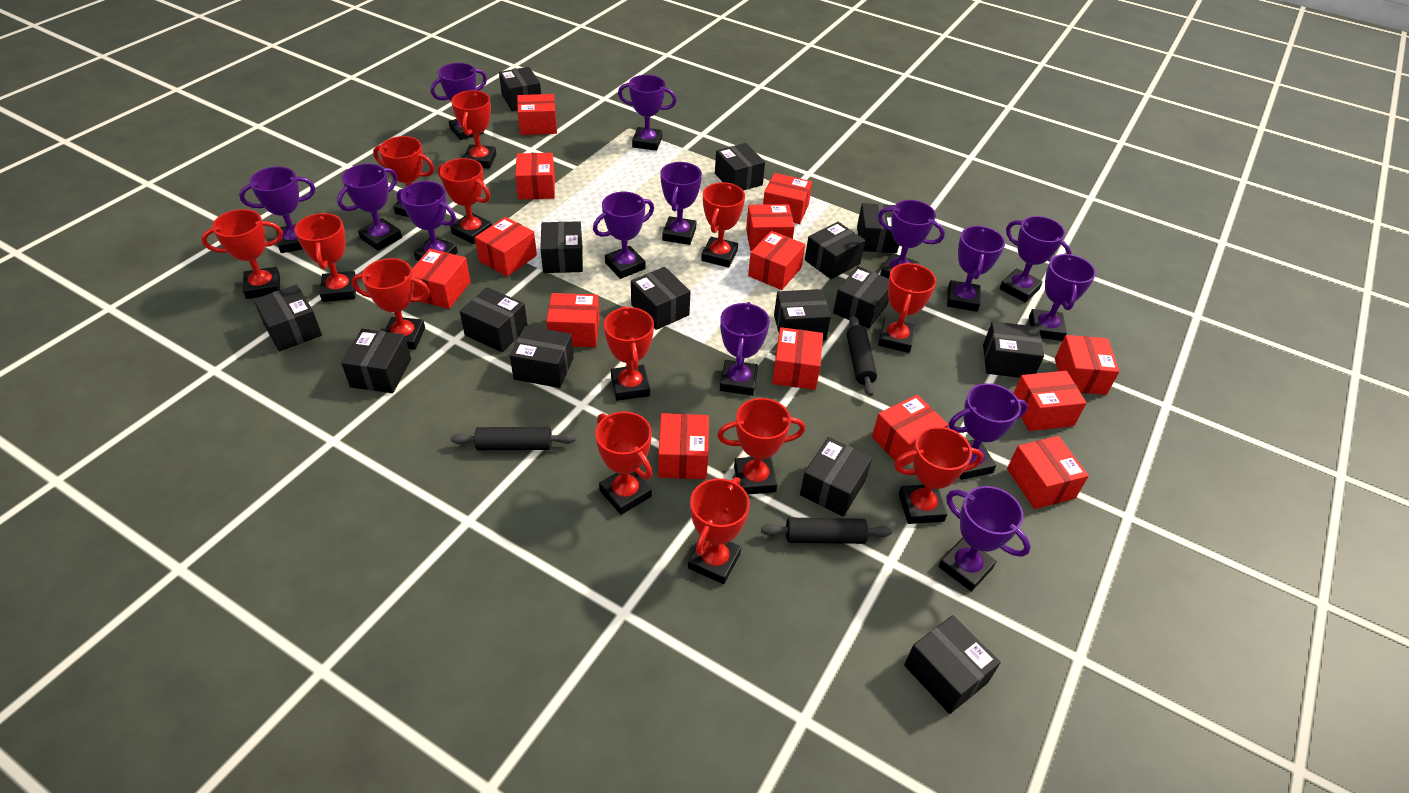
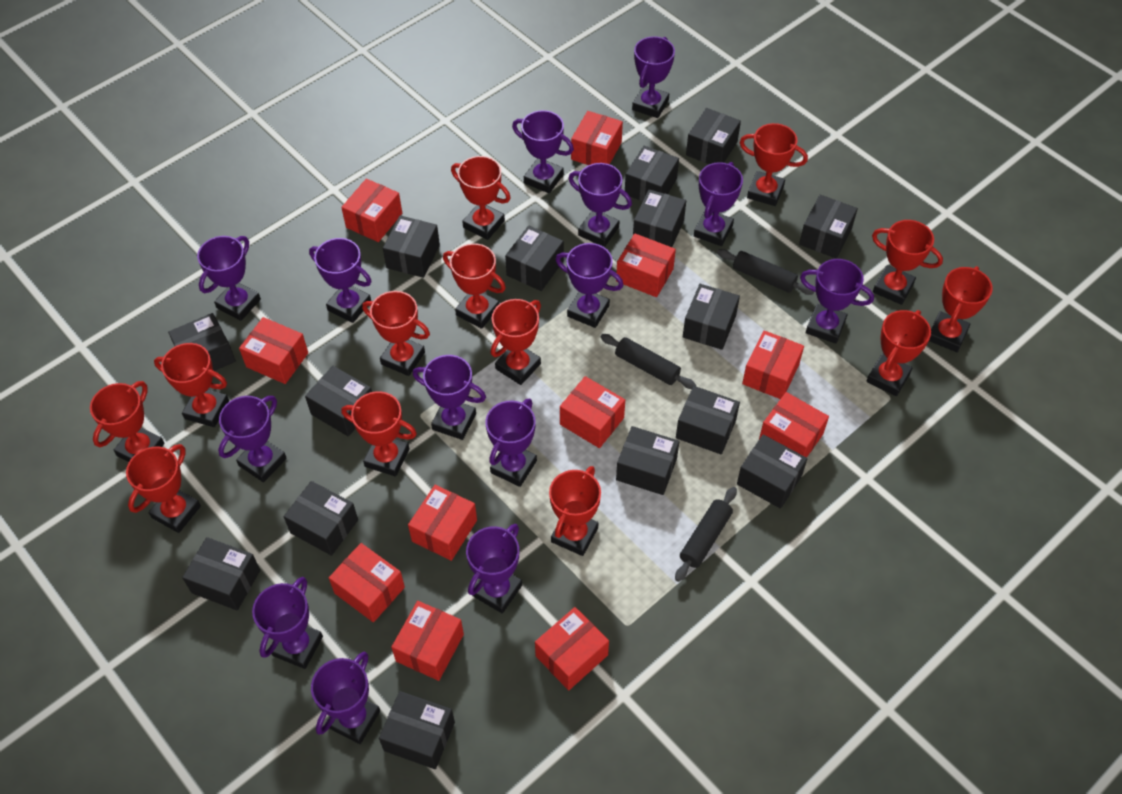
red box: 14 -> 11

